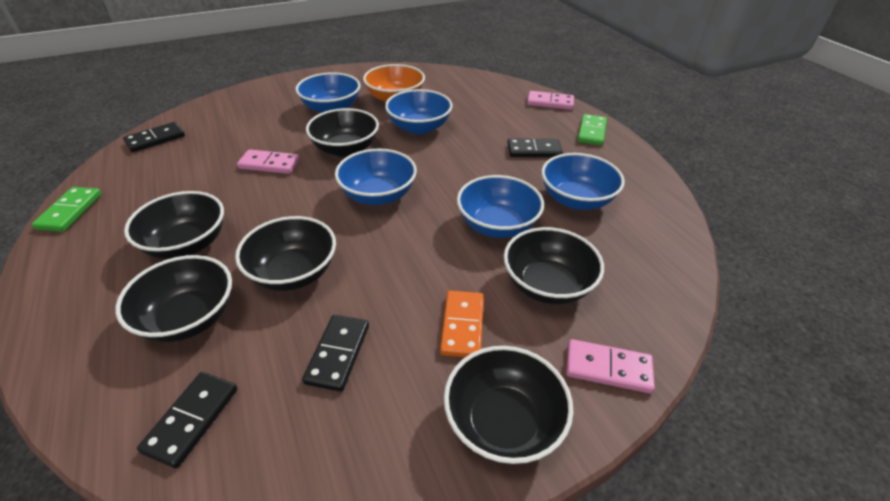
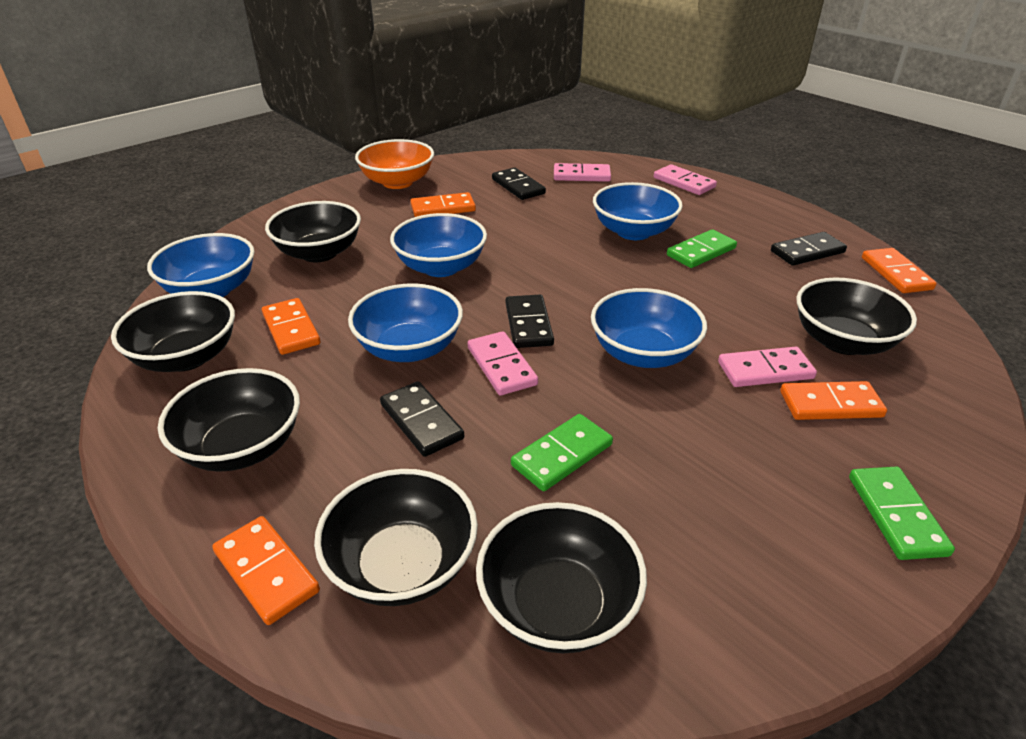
green domino: 2 -> 3
orange domino: 1 -> 5
pink domino: 3 -> 4

